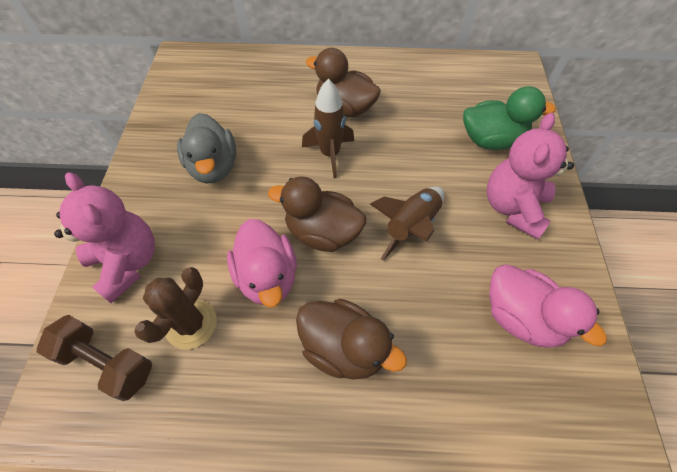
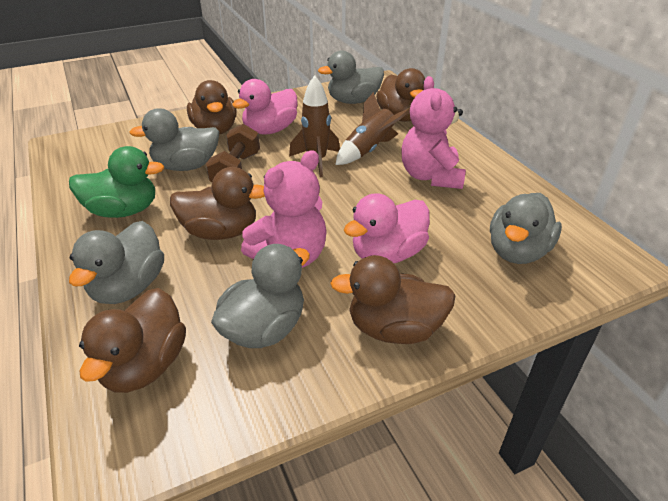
brown cactus: 1 -> 0
brown duck: 3 -> 5
grey duck: 1 -> 5

